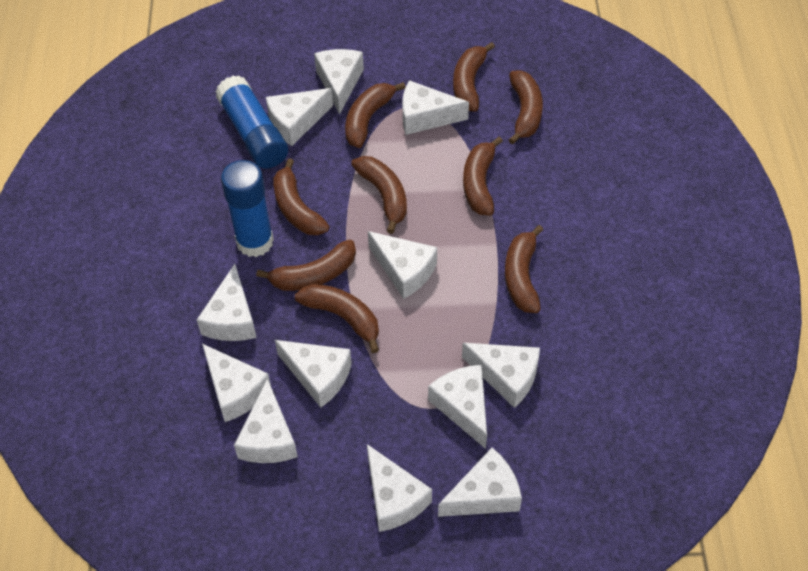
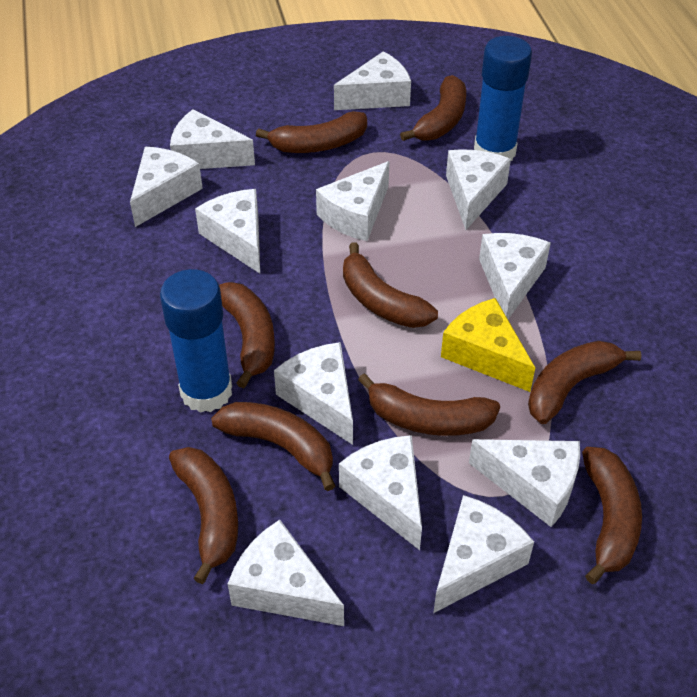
yellow cheese: 0 -> 1

